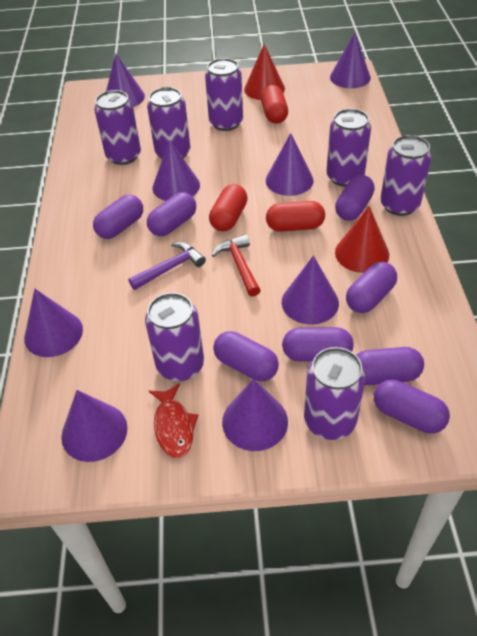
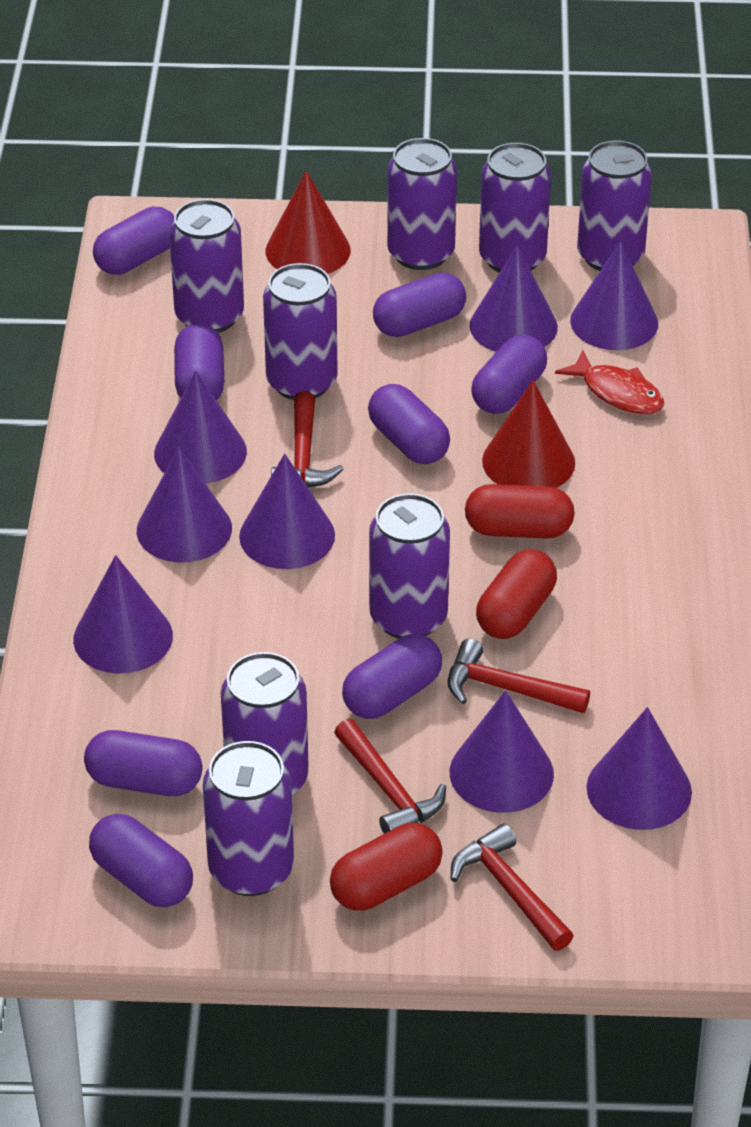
purple can: 7 -> 8
purple hammer: 1 -> 0
red hammer: 1 -> 4

